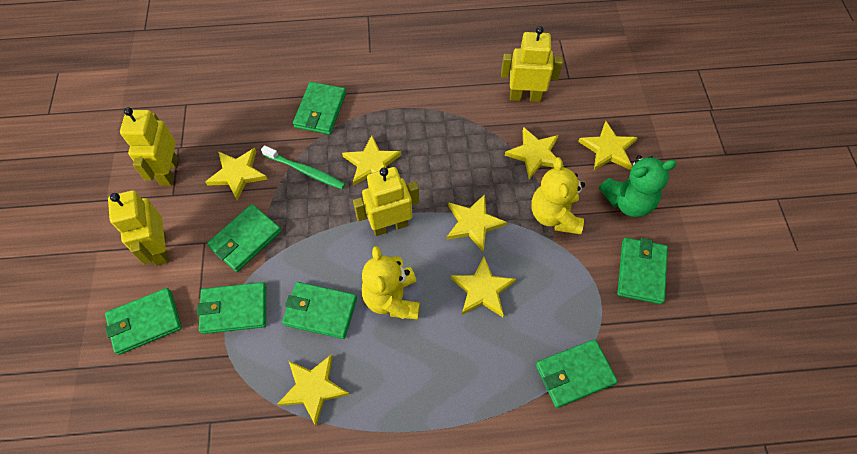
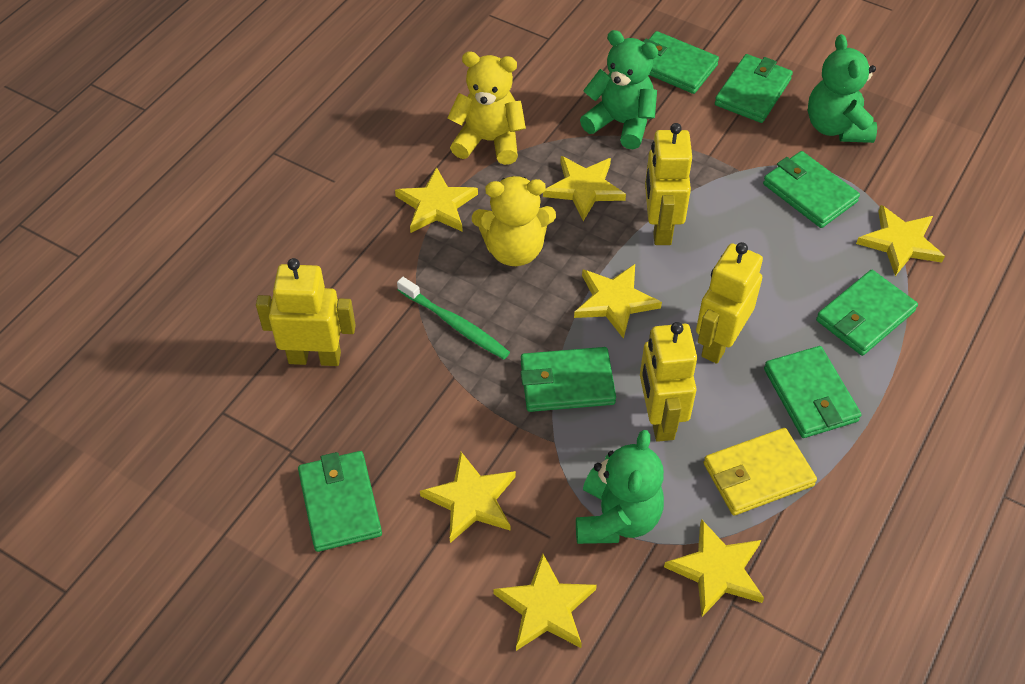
green teddy bear: 1 -> 3
yellow wallet: 0 -> 1

